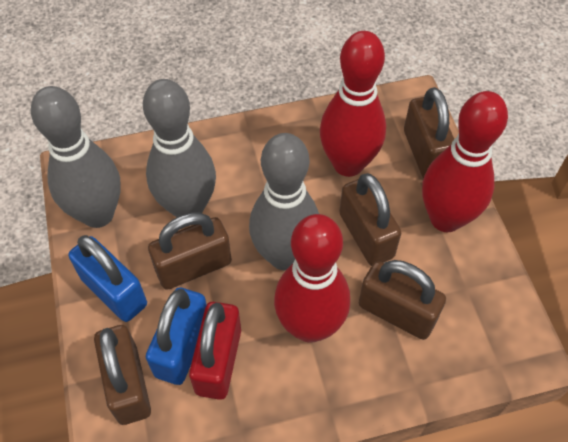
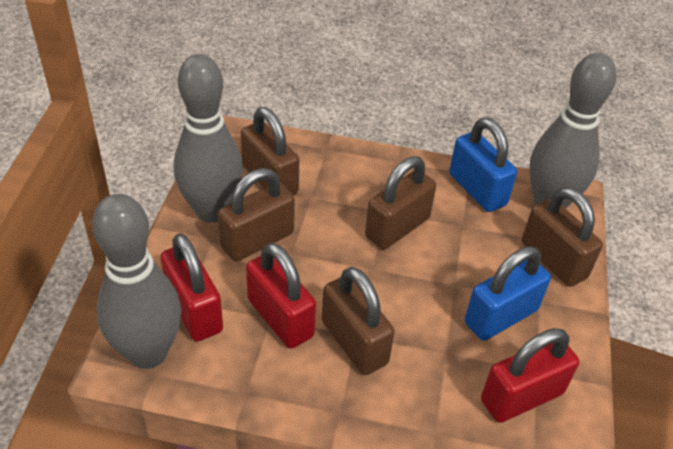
red bowling pin: 3 -> 0
red padlock: 1 -> 3

